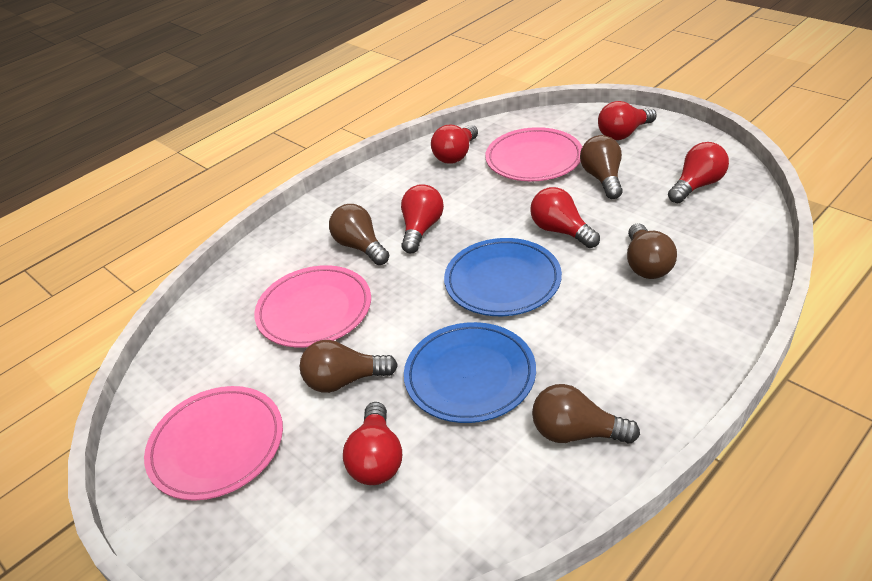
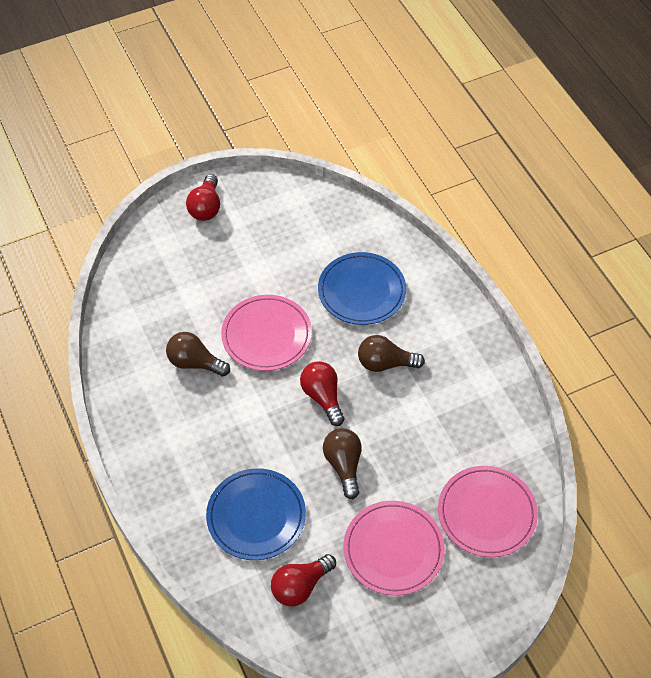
brown light bulb: 5 -> 3
red light bulb: 6 -> 3

